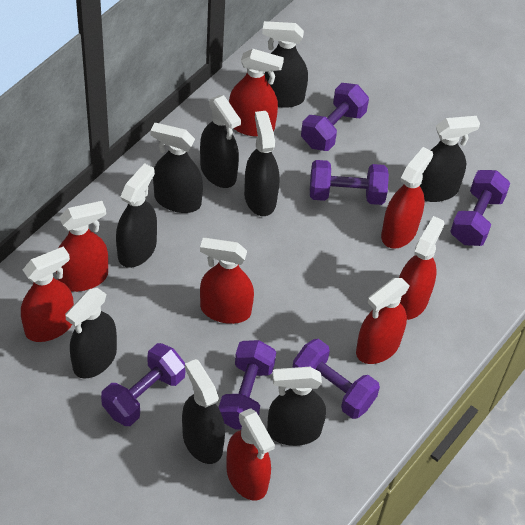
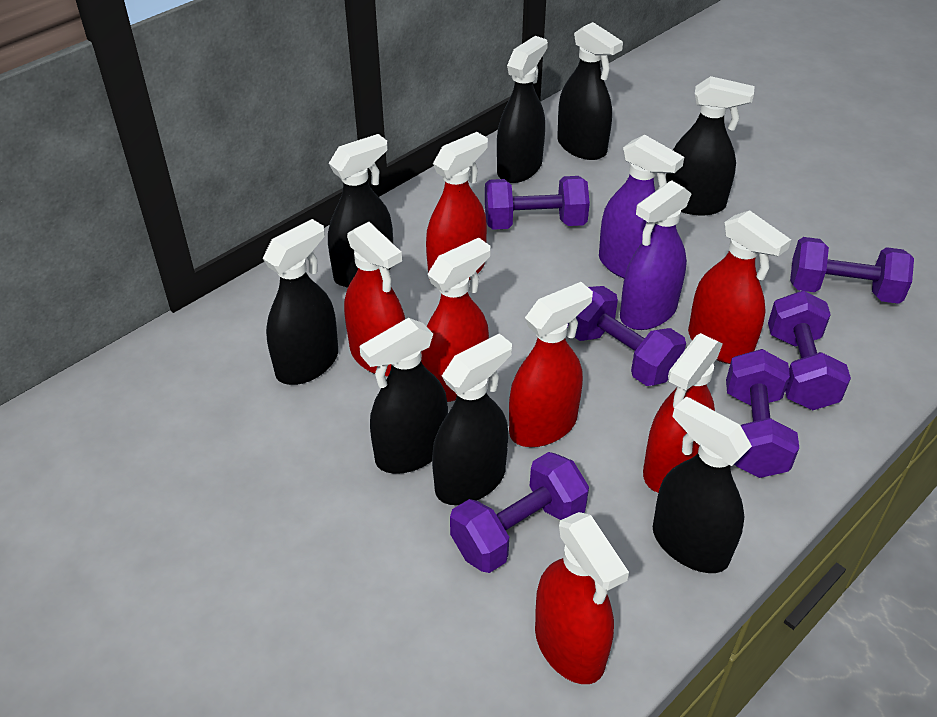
black spray bottle: 9 -> 8
purple spray bottle: 0 -> 2
red spray bottle: 8 -> 7

